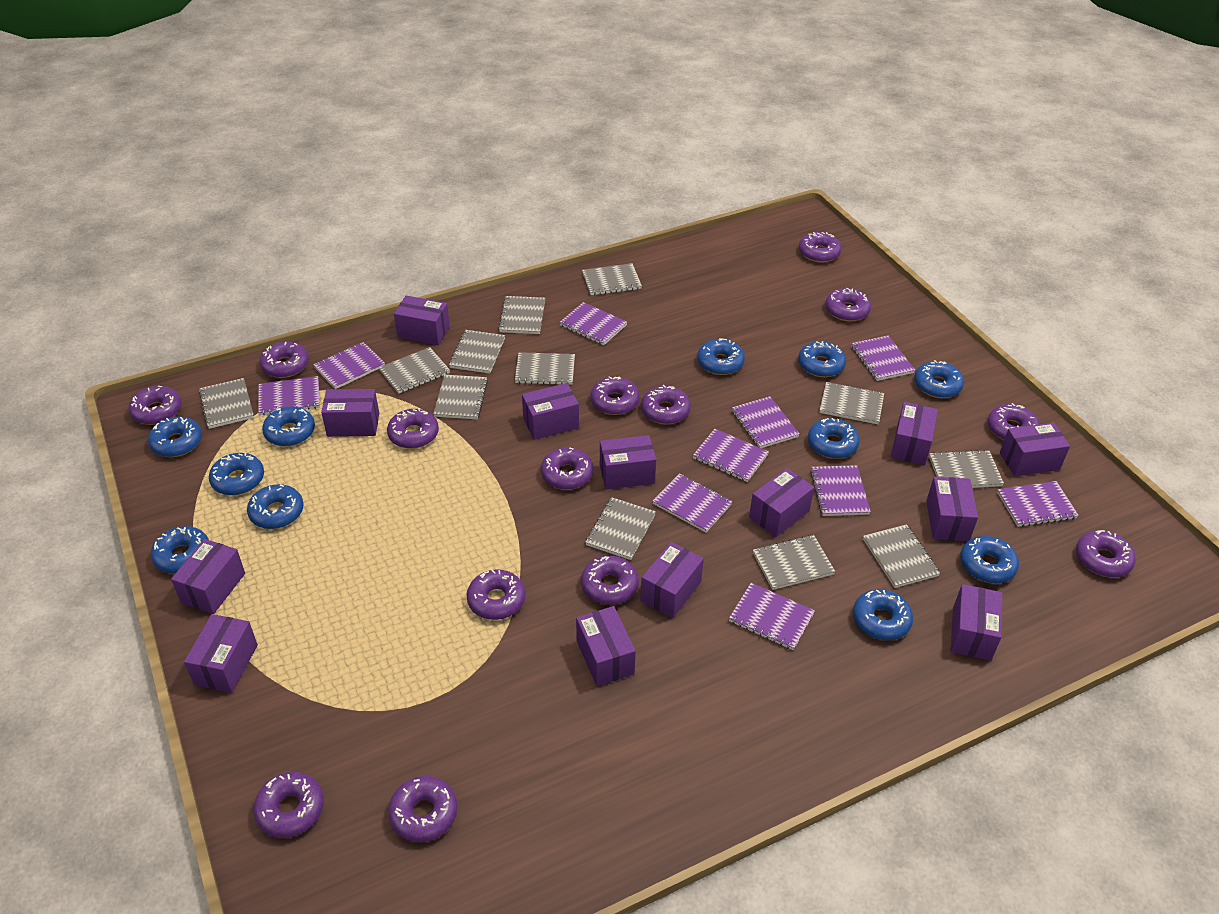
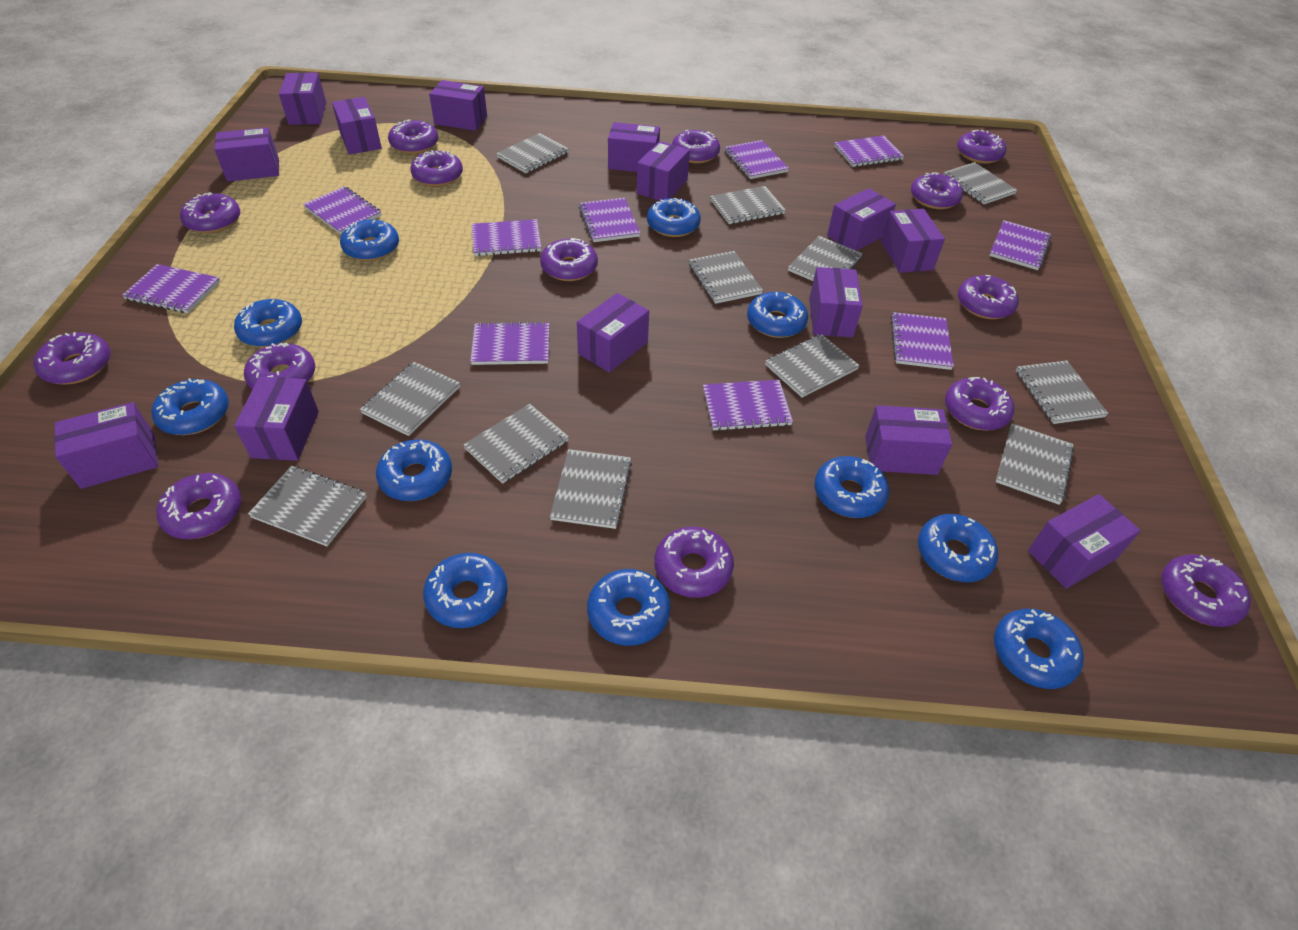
purple box: 13 -> 14

